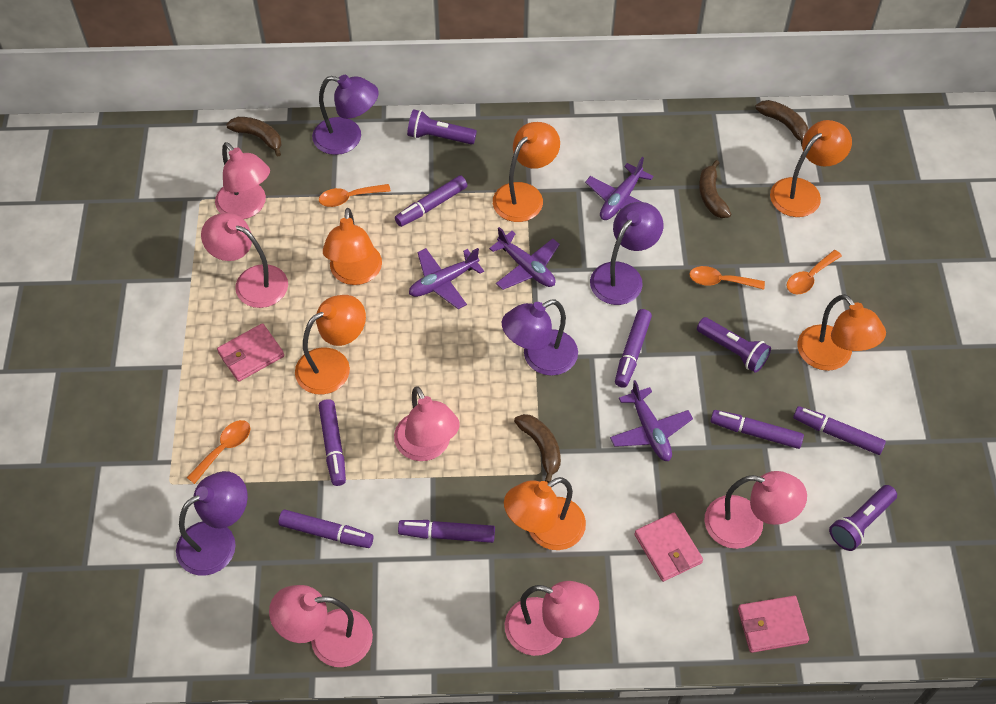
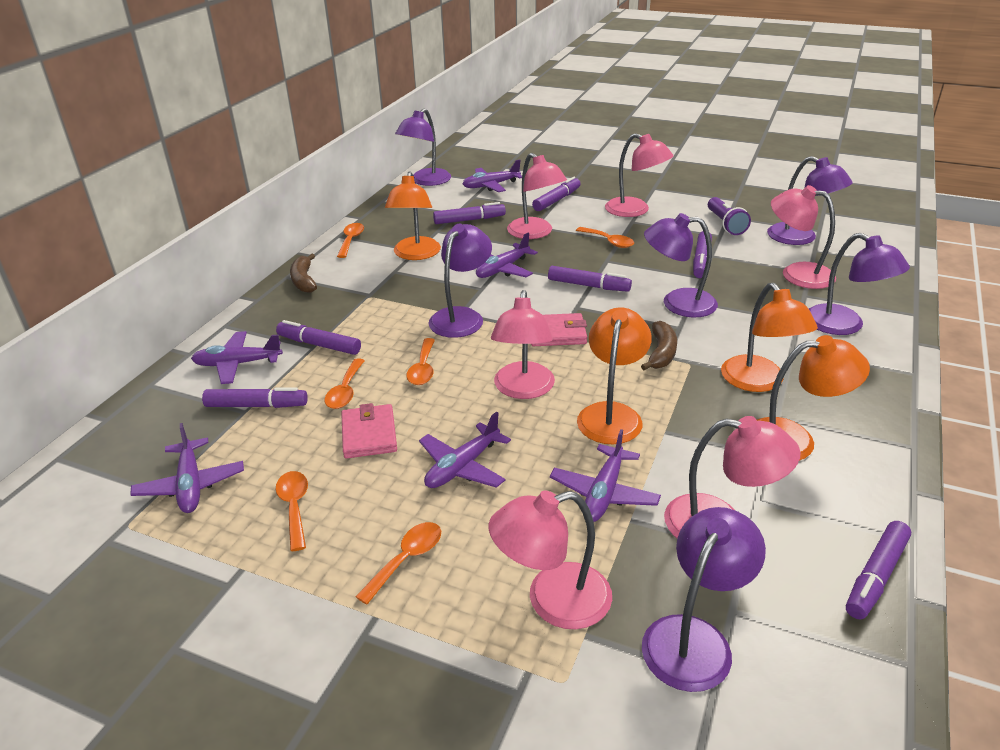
brown banana: 4 -> 2
orange lamp: 6 -> 4
orange spoon: 4 -> 6
pink wallet: 3 -> 2
purple flashlight: 3 -> 1
purple lamp: 4 -> 6
purple plane: 4 -> 6

